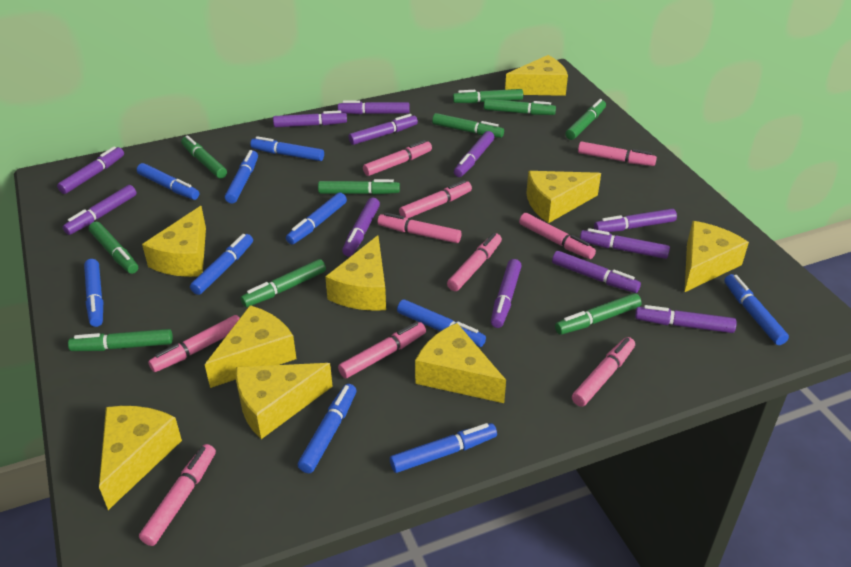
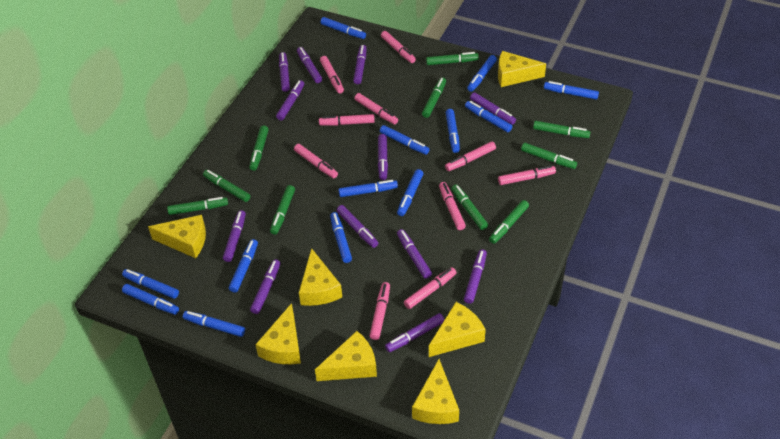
blue marker: 10 -> 13
yellow cheese: 9 -> 7

